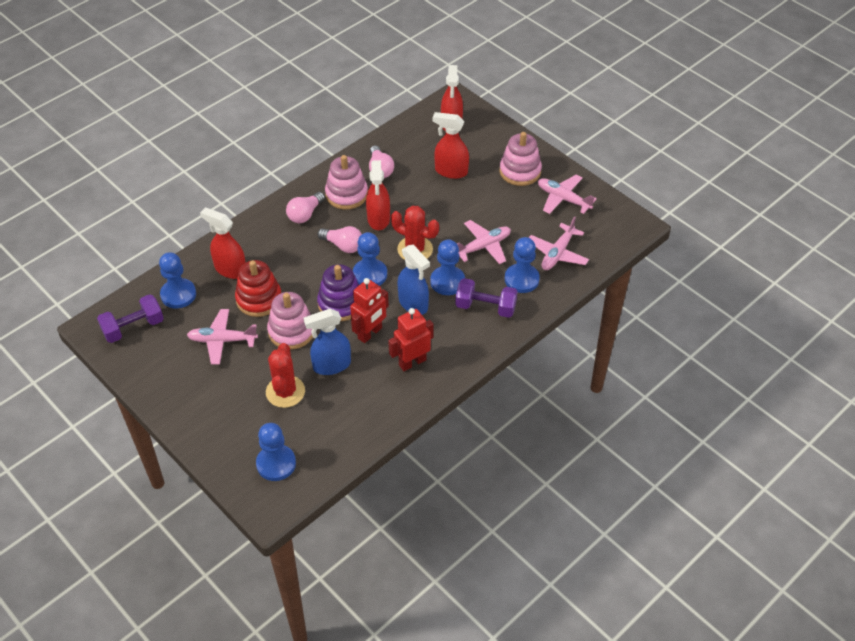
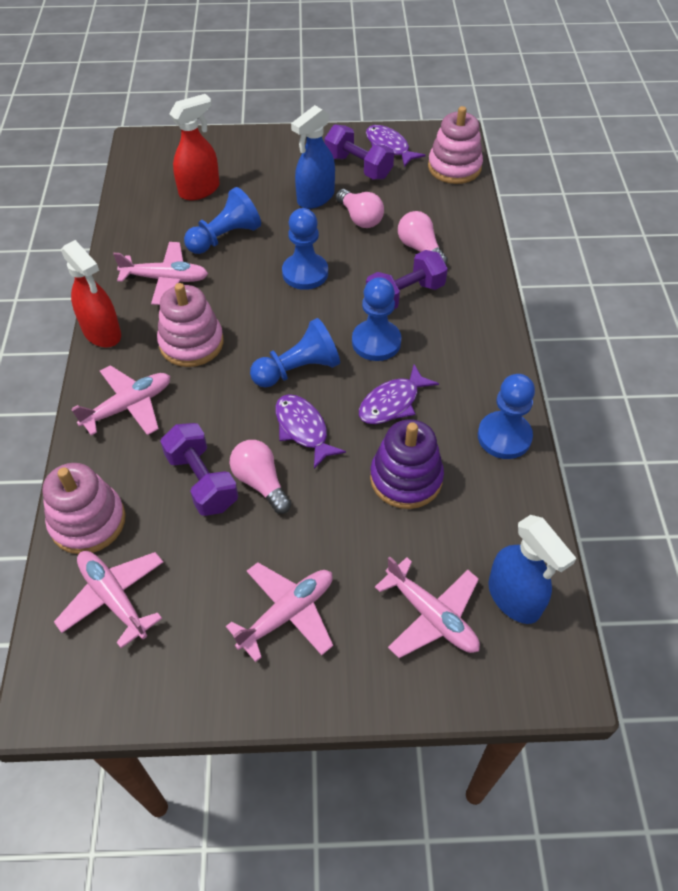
pink plane: 4 -> 5
purple dumbbell: 2 -> 3
purple fish: 0 -> 3
red cactus: 2 -> 0
red robot: 2 -> 0
red spray bottle: 4 -> 2
red stacking toy: 1 -> 0

